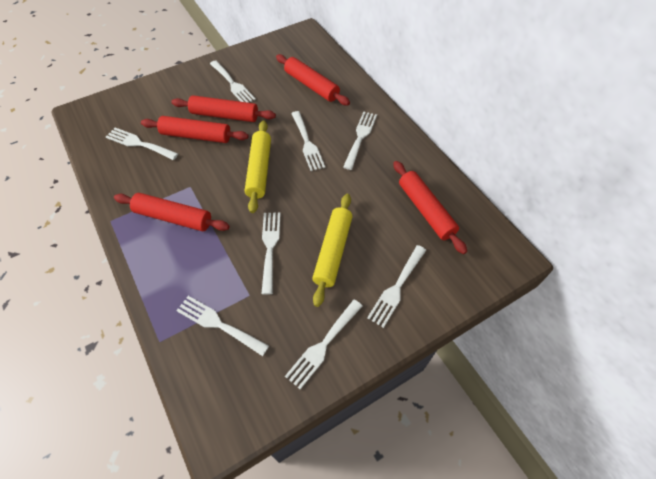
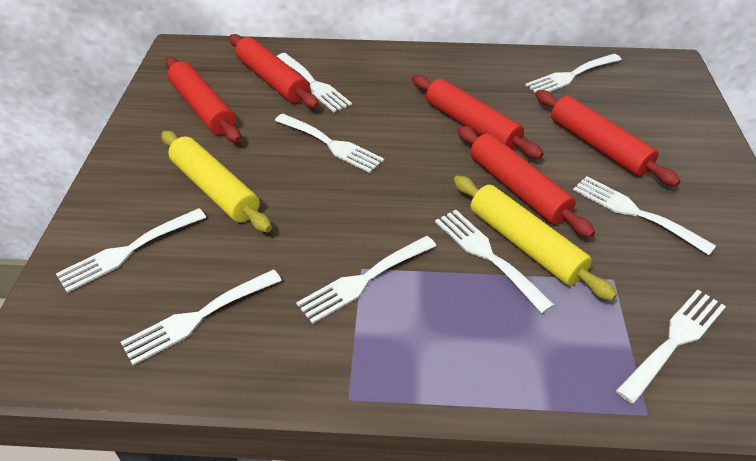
white fork: 8 -> 9

